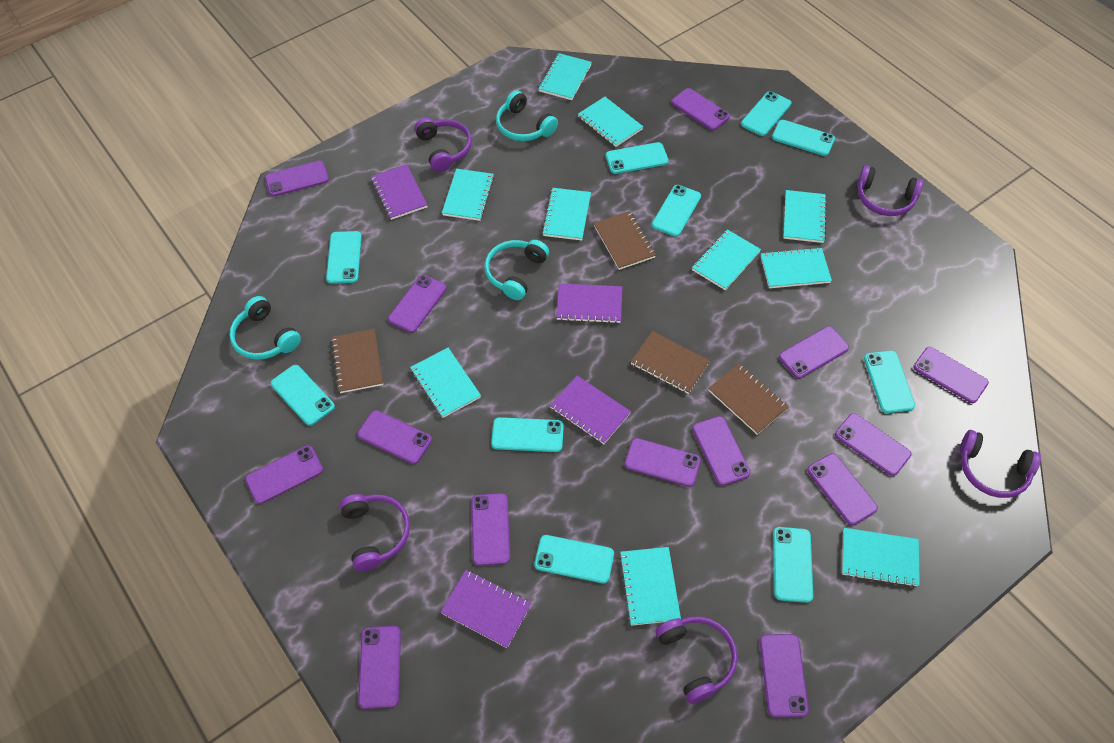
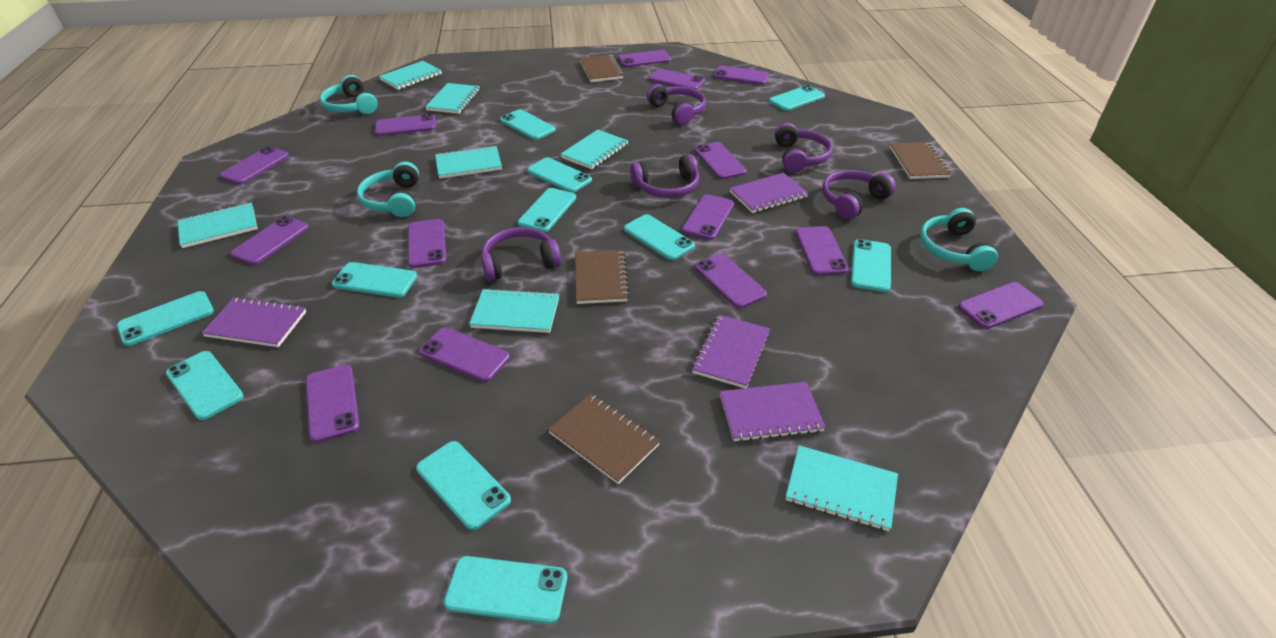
turquoise notebook: 10 -> 7
turquoise phone: 10 -> 11

